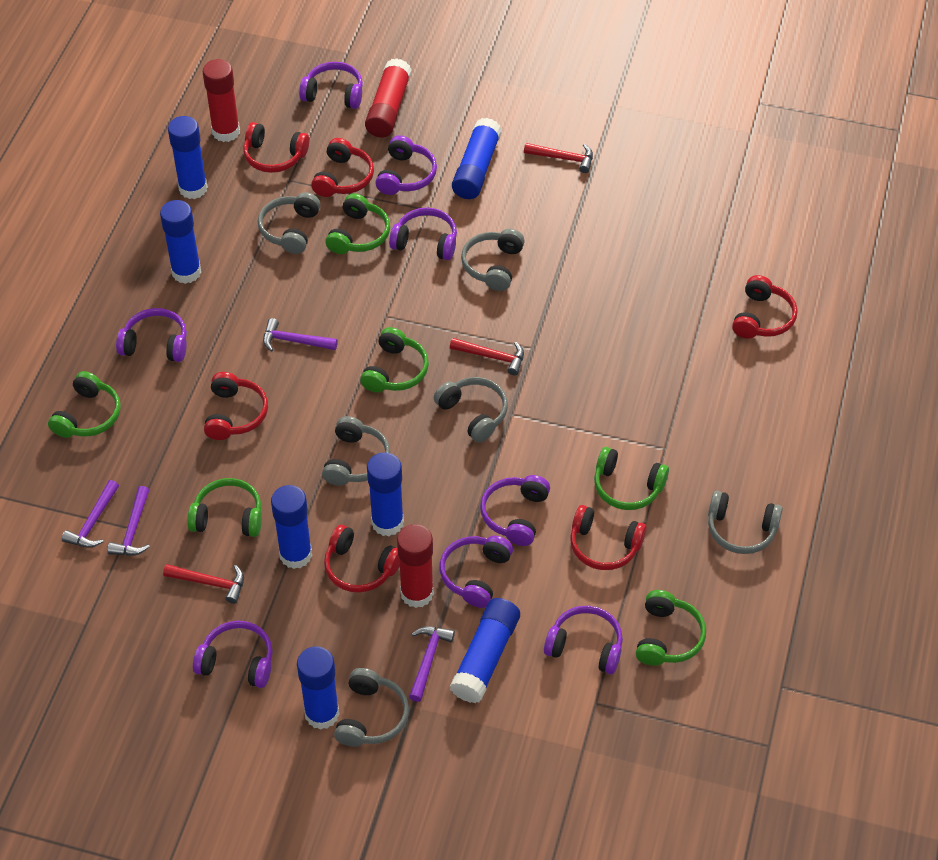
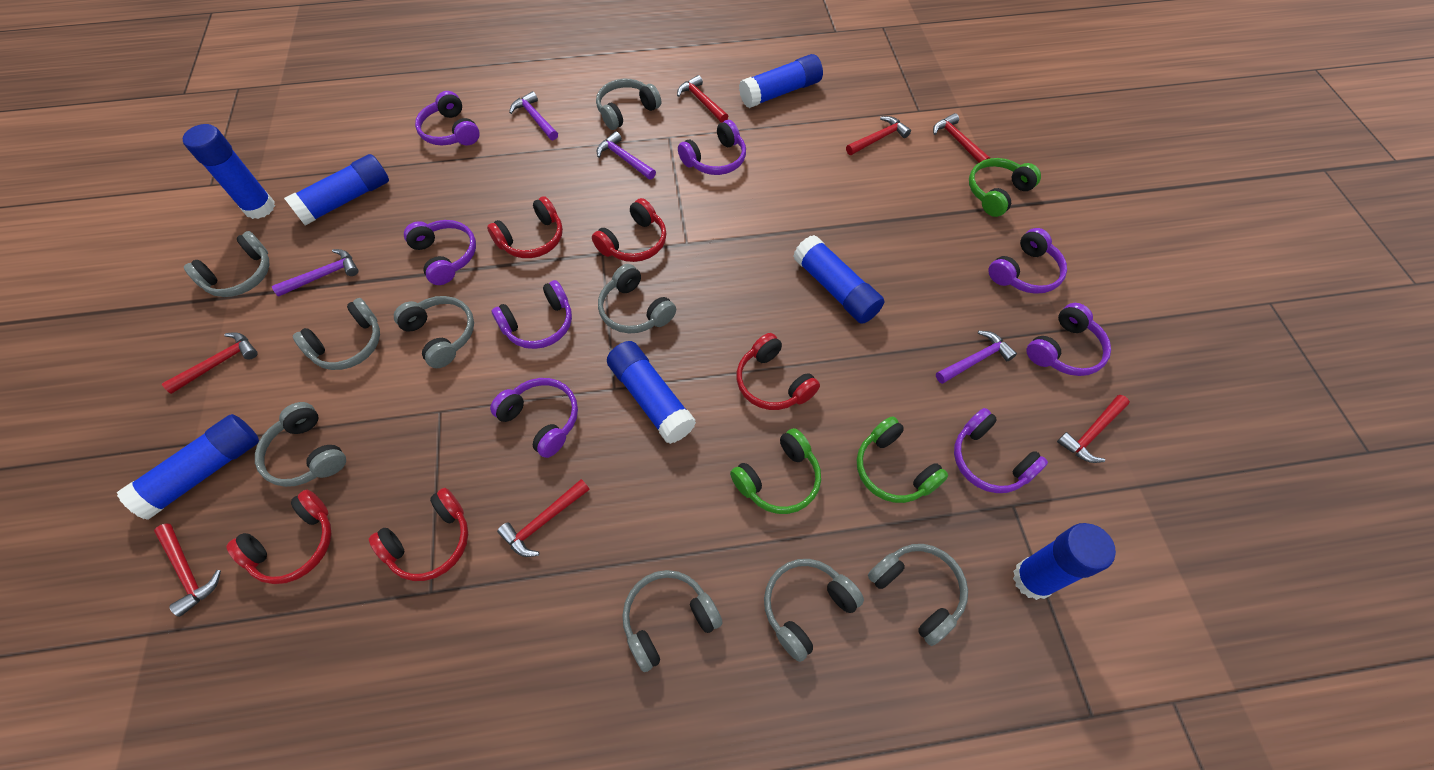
green headphones: 6 -> 3
grey headphones: 6 -> 9
red glue stick: 3 -> 0
red hammer: 3 -> 7
red headphones: 6 -> 5

